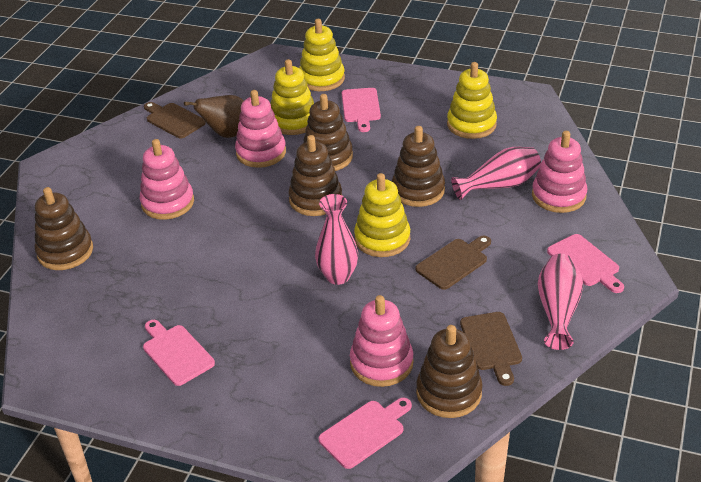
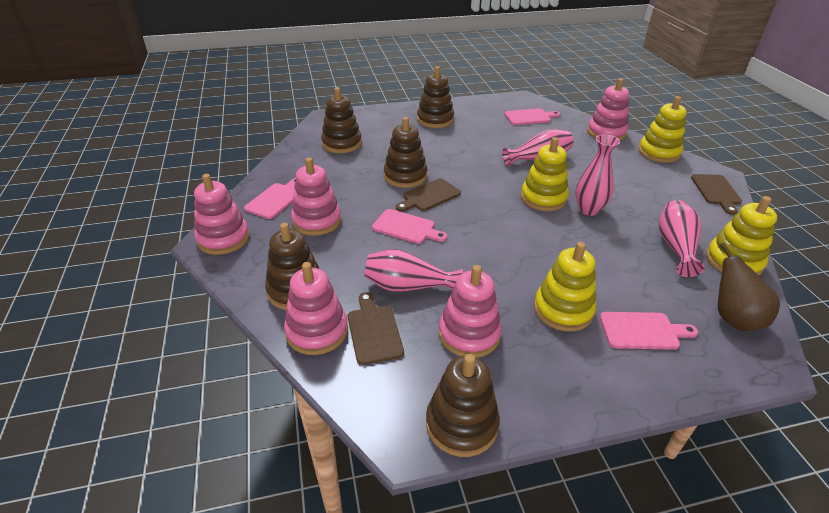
pink stacking toy: 4 -> 5
pink vase: 3 -> 4

